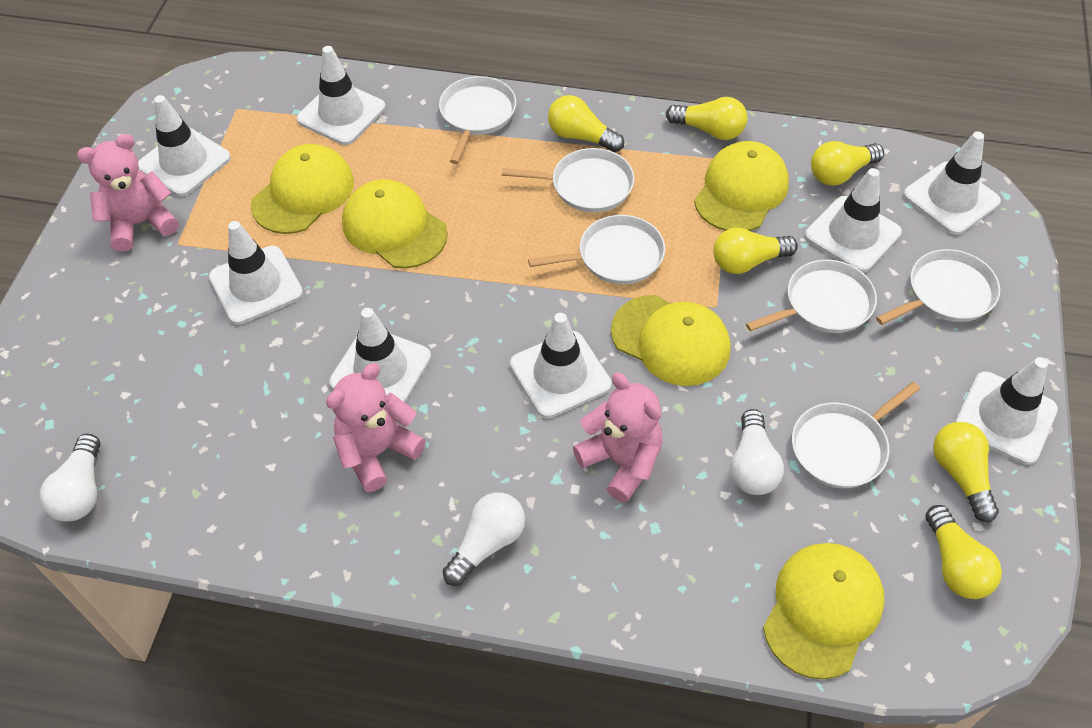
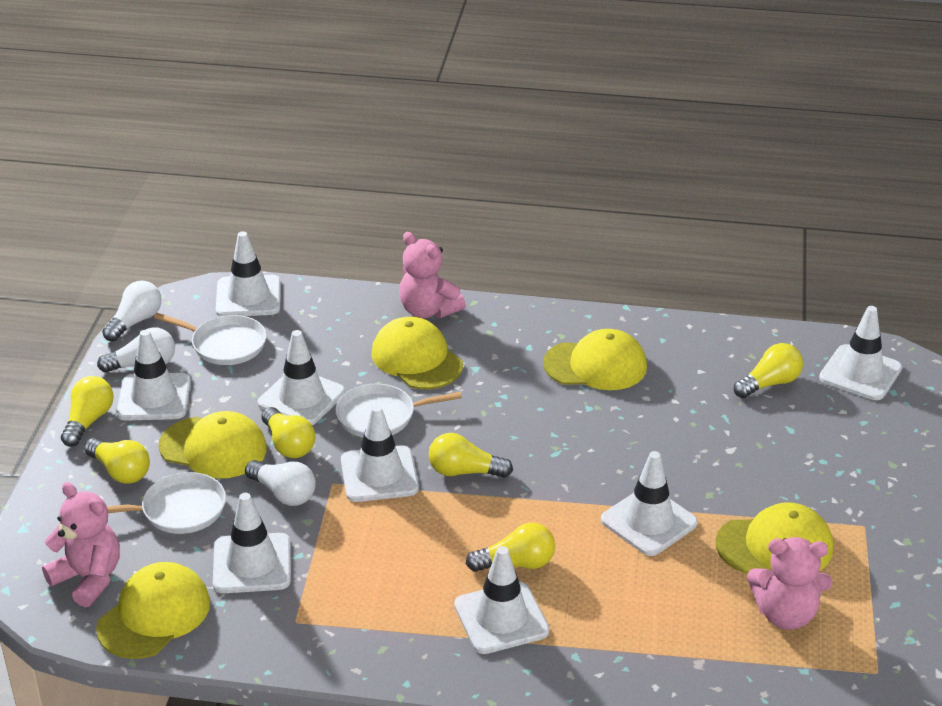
white pan: 6 -> 3

